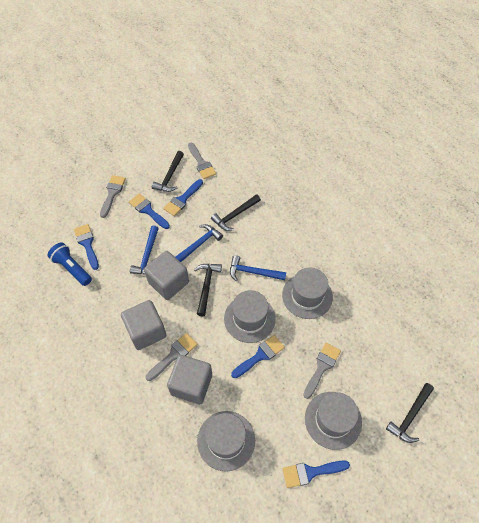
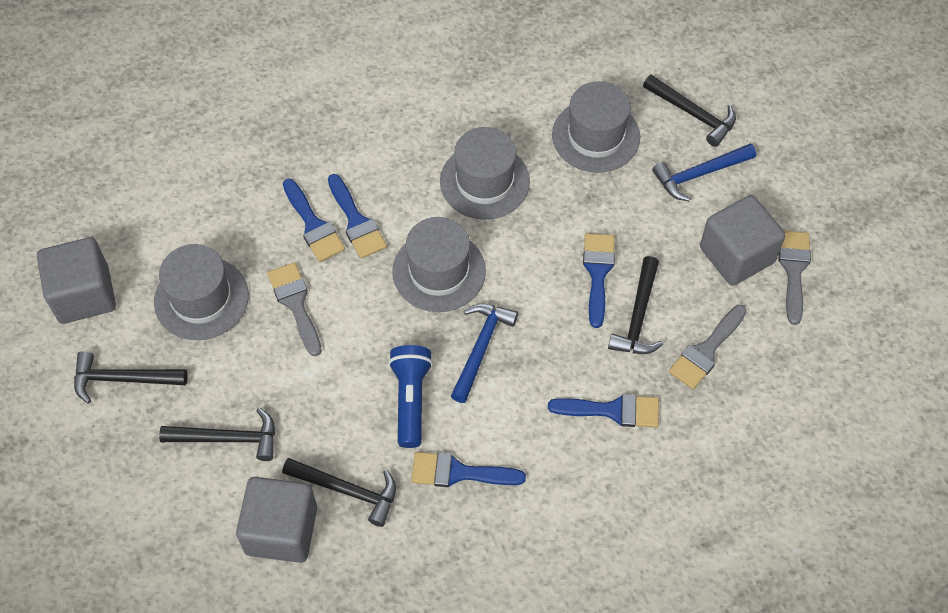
black hammer: 4 -> 5
blue hammer: 3 -> 2
grey brush: 4 -> 3

